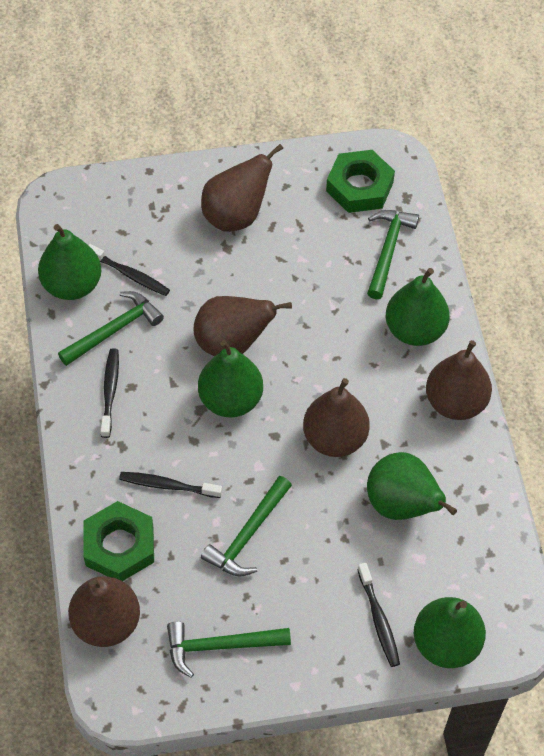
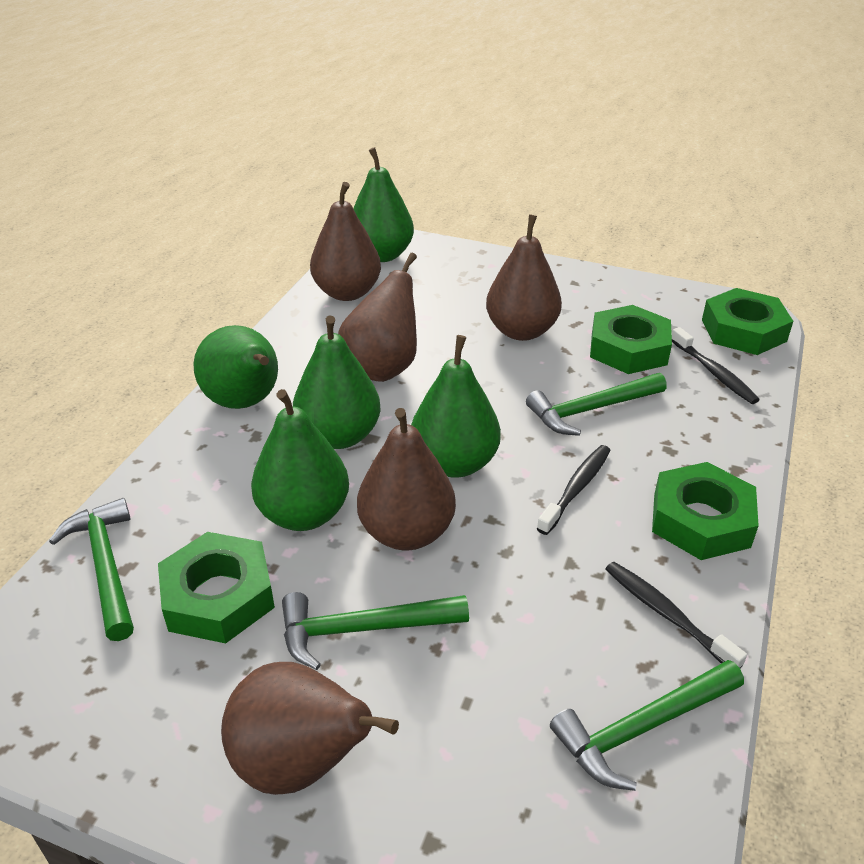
black toothbrush: 4 -> 3
green nut: 2 -> 4

